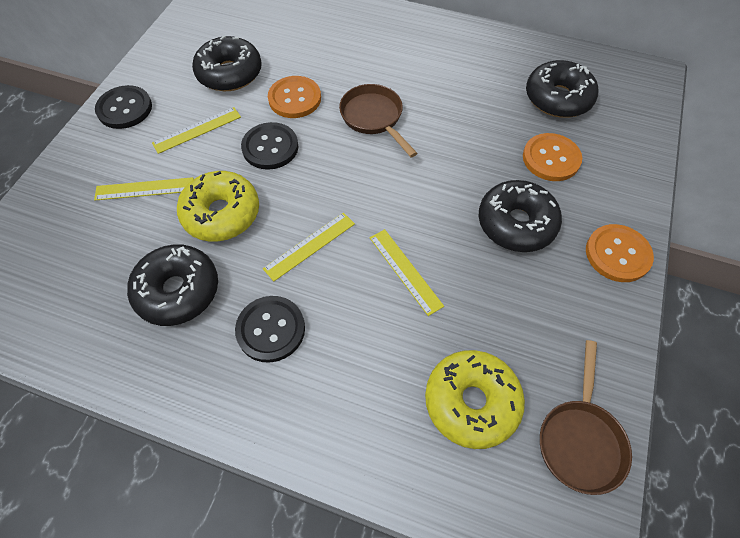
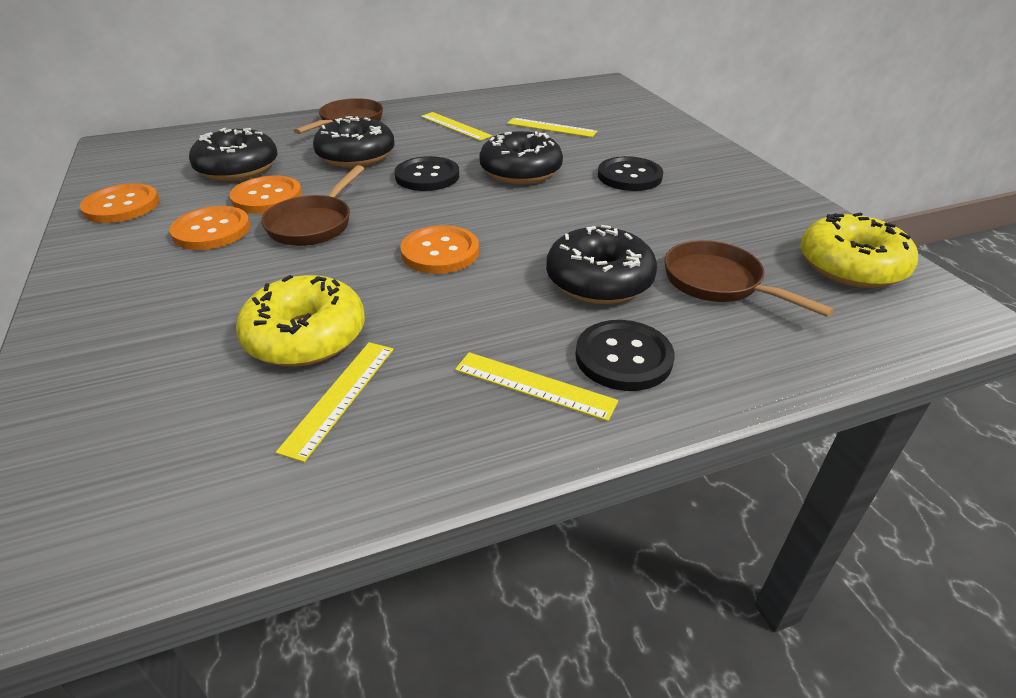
brown pan: 2 -> 3
orange button: 3 -> 4

